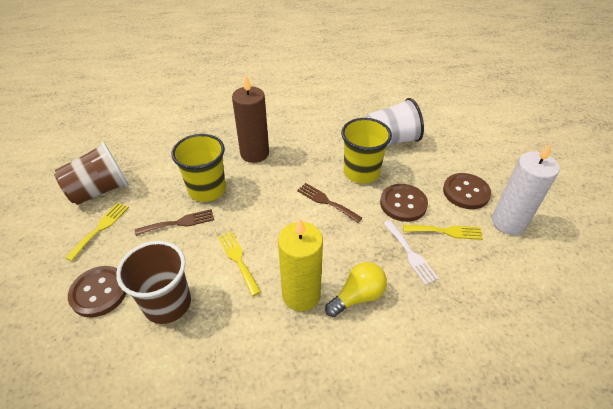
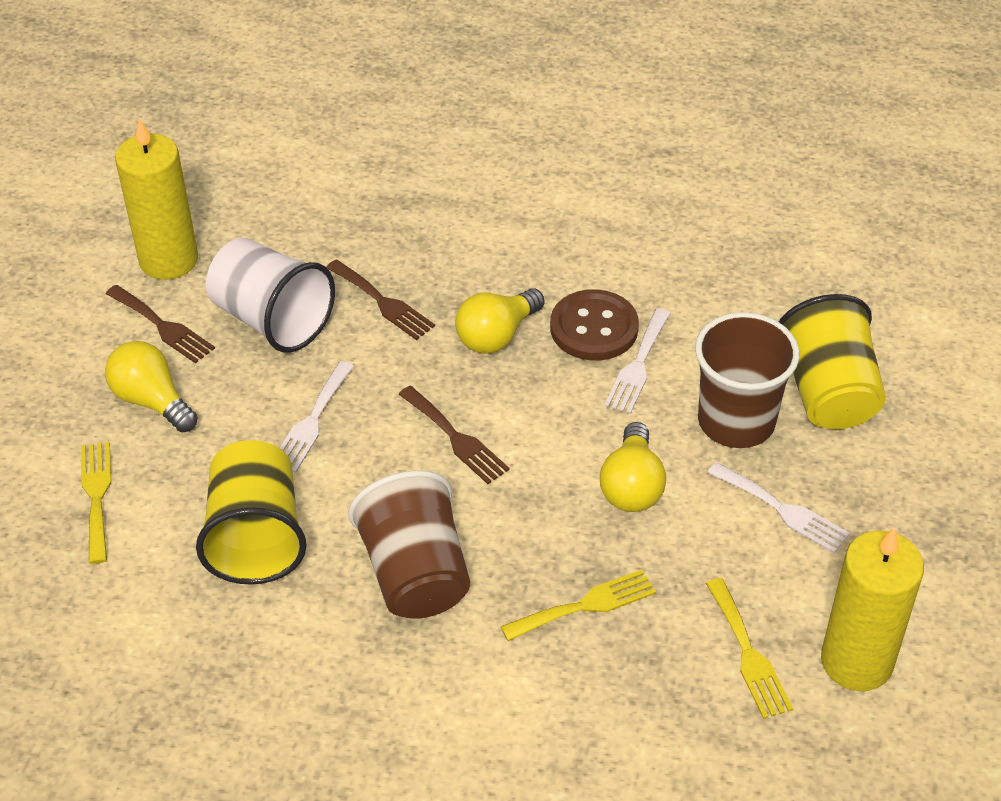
brown button: 3 -> 1
brown candle: 1 -> 0
brown fork: 2 -> 3
white candle: 1 -> 0
white fork: 1 -> 3
yellow candle: 1 -> 2
yellow light bulb: 1 -> 3

